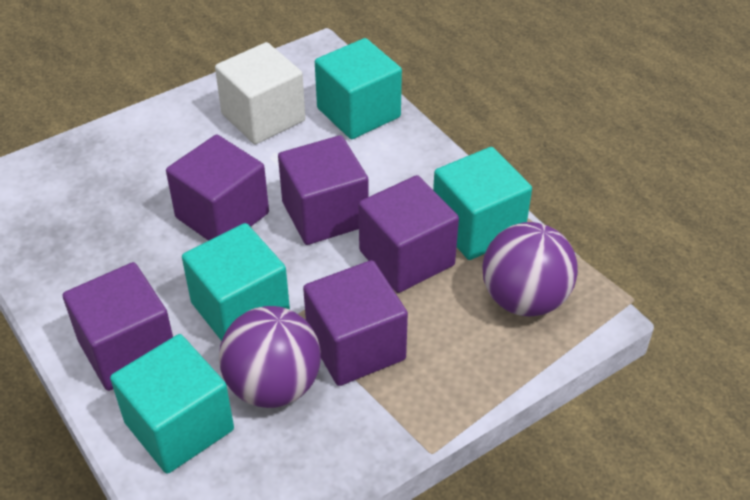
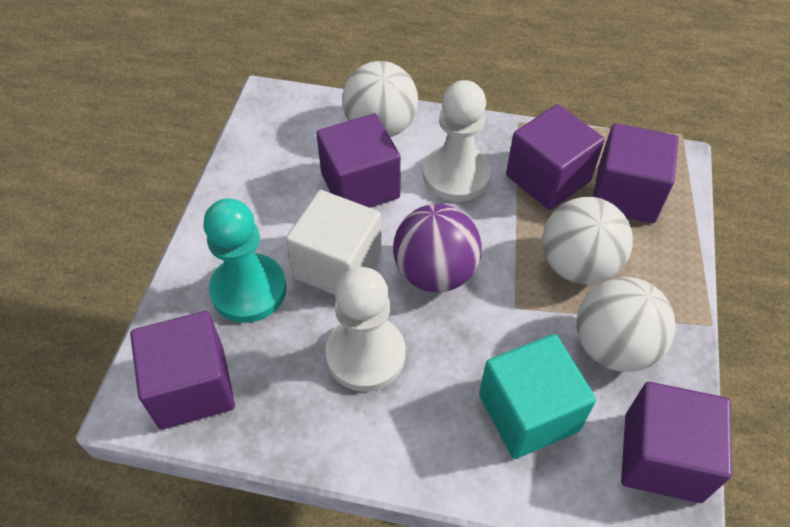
purple ball: 2 -> 1
turquoise cube: 4 -> 1
turquoise pawn: 0 -> 1
white ball: 0 -> 3
white pawn: 0 -> 2

